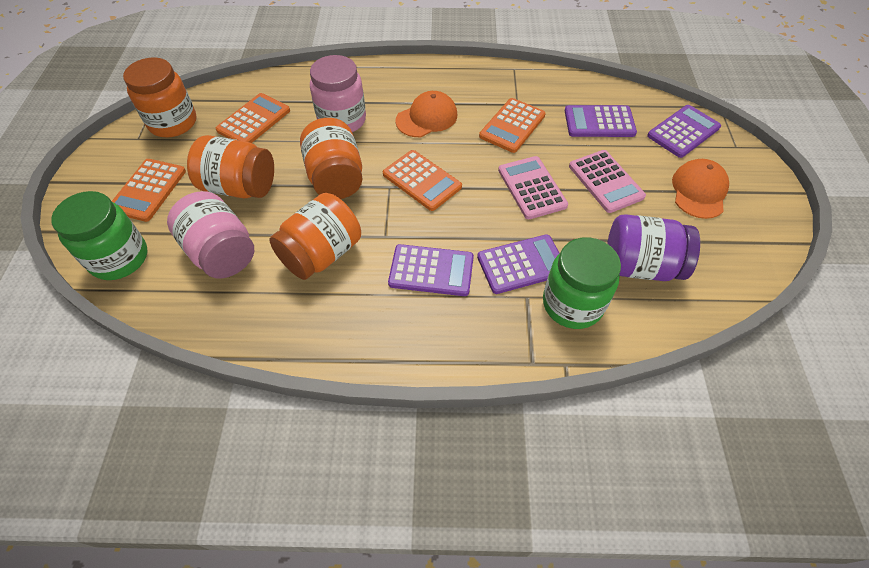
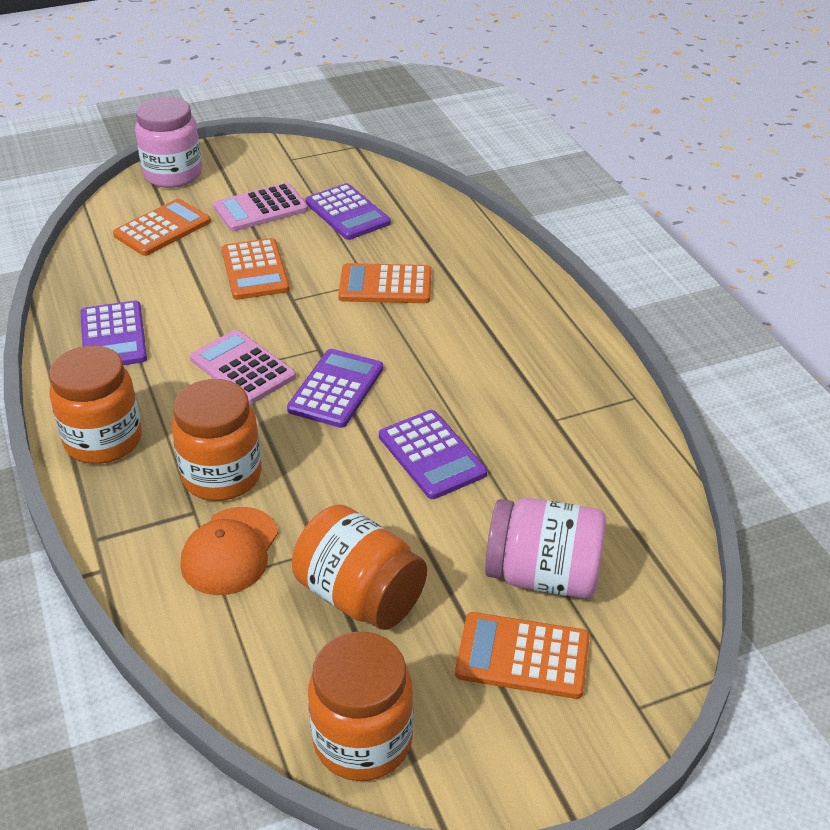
green jar: 2 -> 0
orange cap: 2 -> 1
purple jar: 1 -> 0

